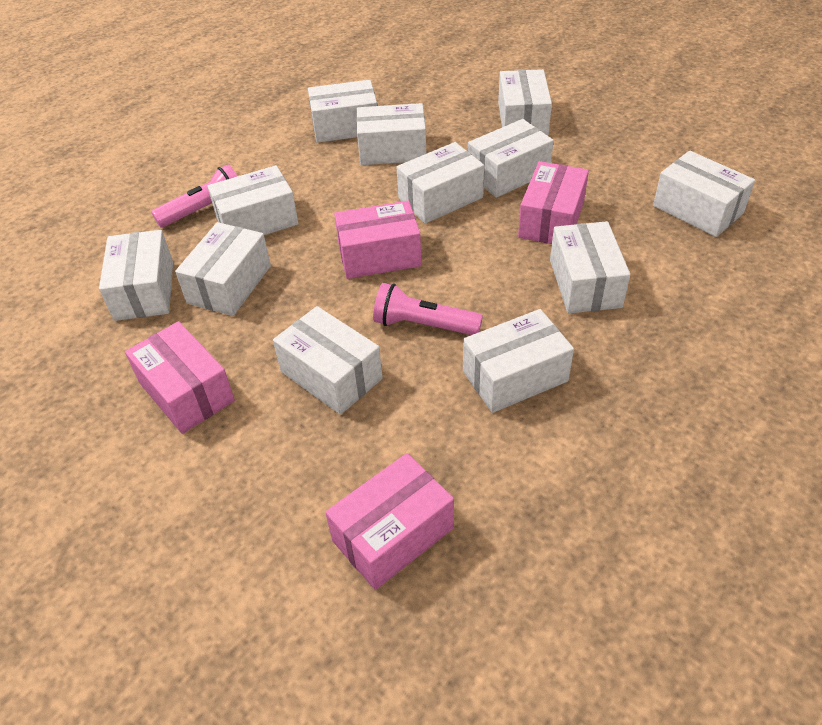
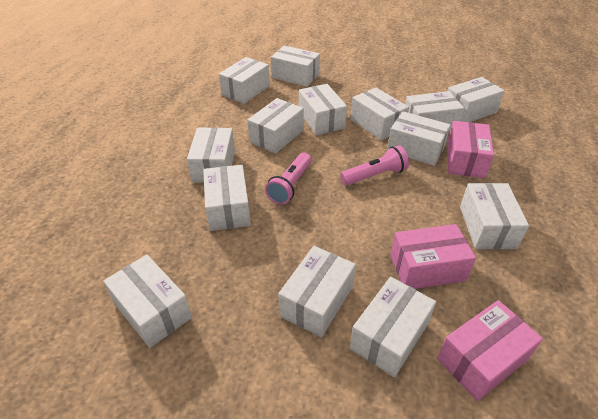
pink box: 4 -> 3
white box: 12 -> 14

